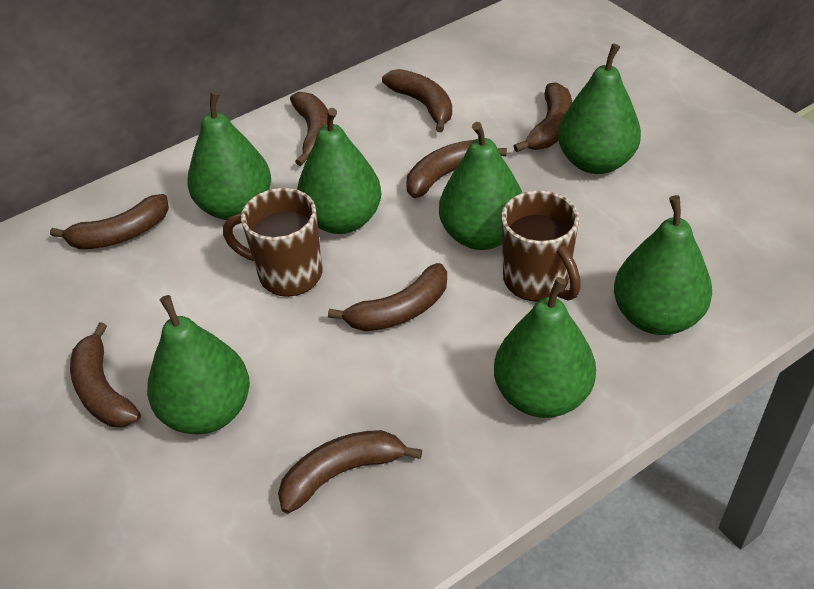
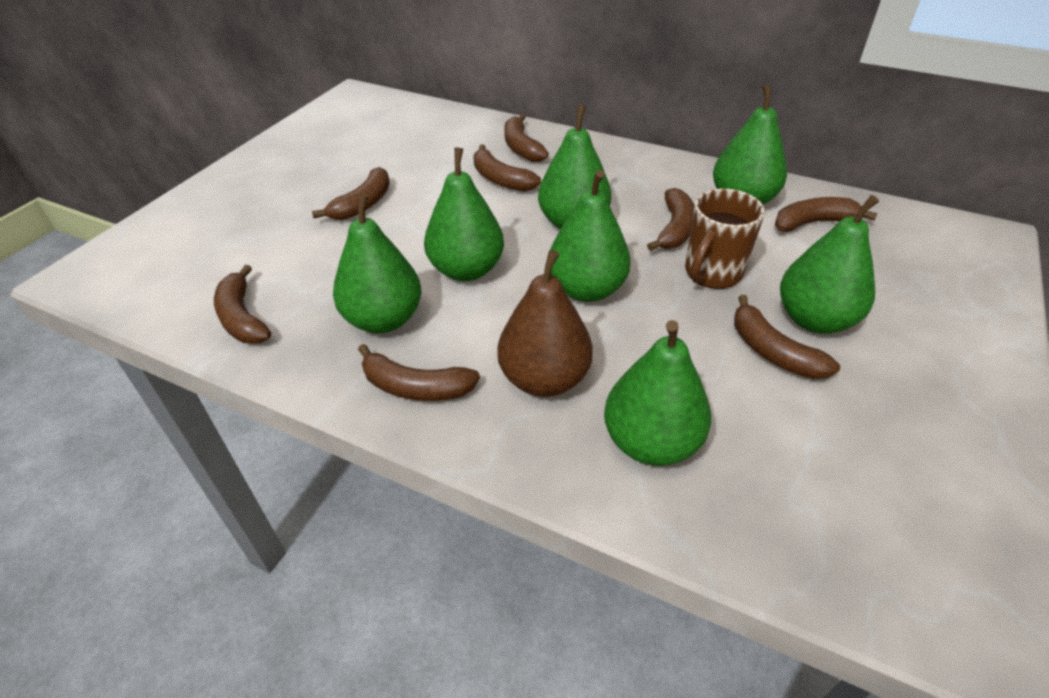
brown mug: 2 -> 1
brown pear: 0 -> 1

